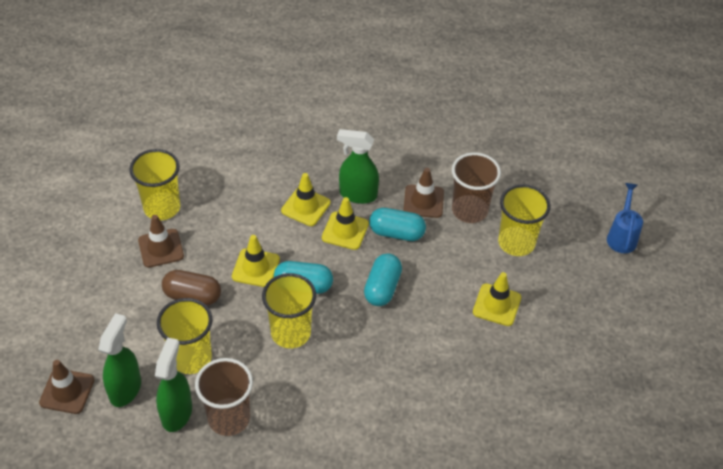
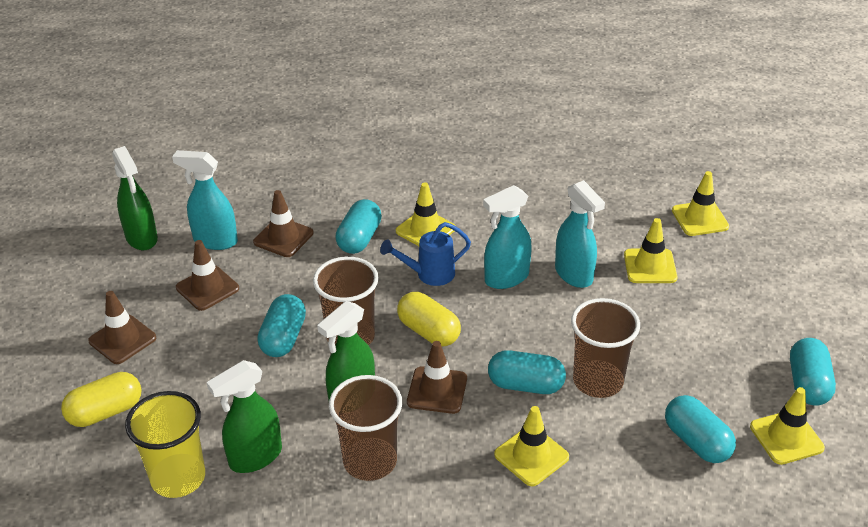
brown capsule: 1 -> 0
brown cup: 2 -> 3
brown traffic cone: 3 -> 4
turquoise capsule: 3 -> 5
turquoise spray bottle: 0 -> 3
yellow capsule: 0 -> 2
yellow cup: 4 -> 1
yellow traffic cone: 4 -> 5

